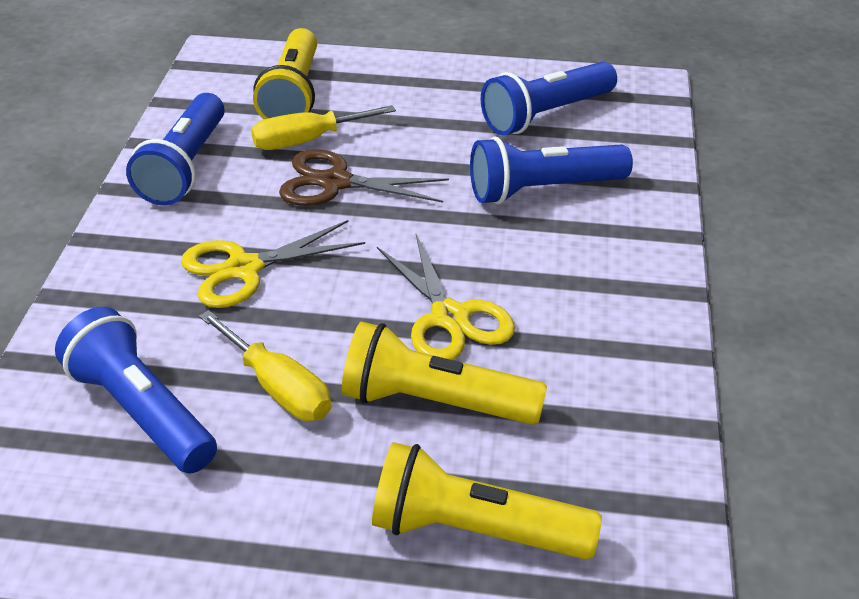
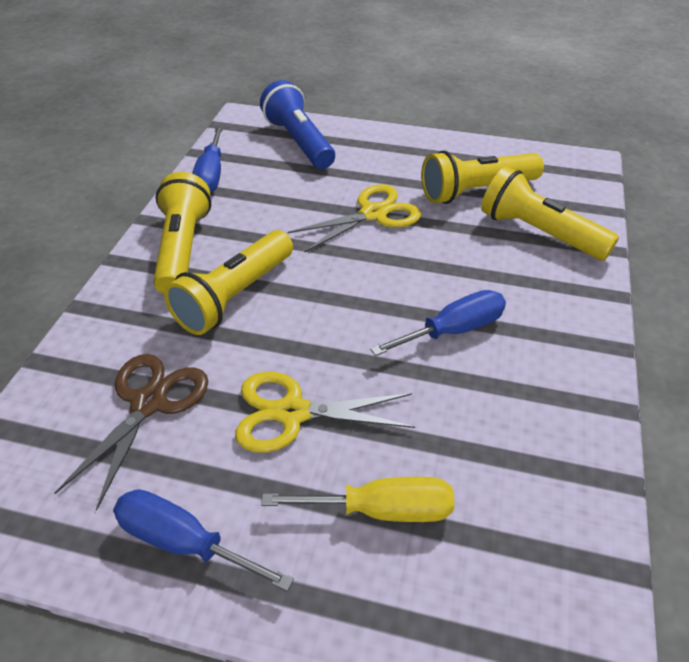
blue flashlight: 4 -> 1
blue screwdriver: 0 -> 3
yellow flashlight: 3 -> 4
yellow screwdriver: 2 -> 1

